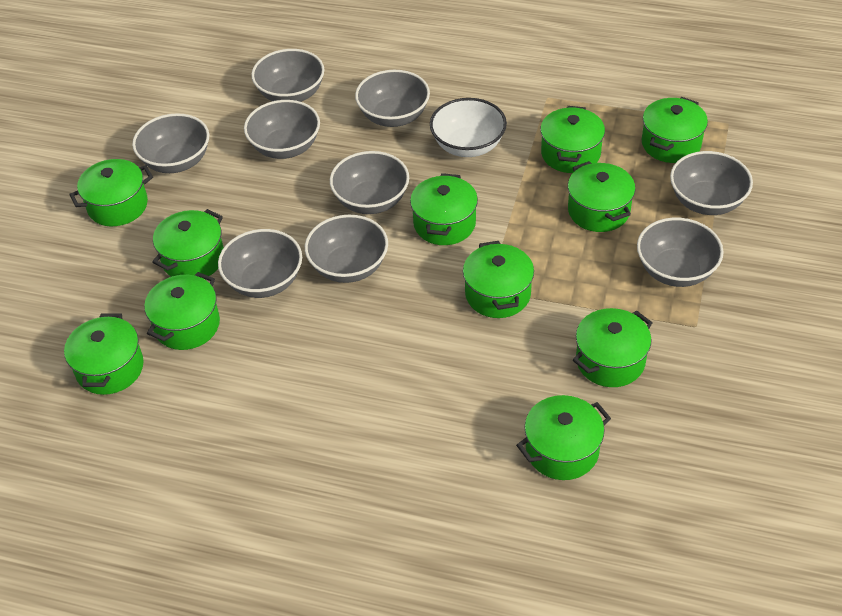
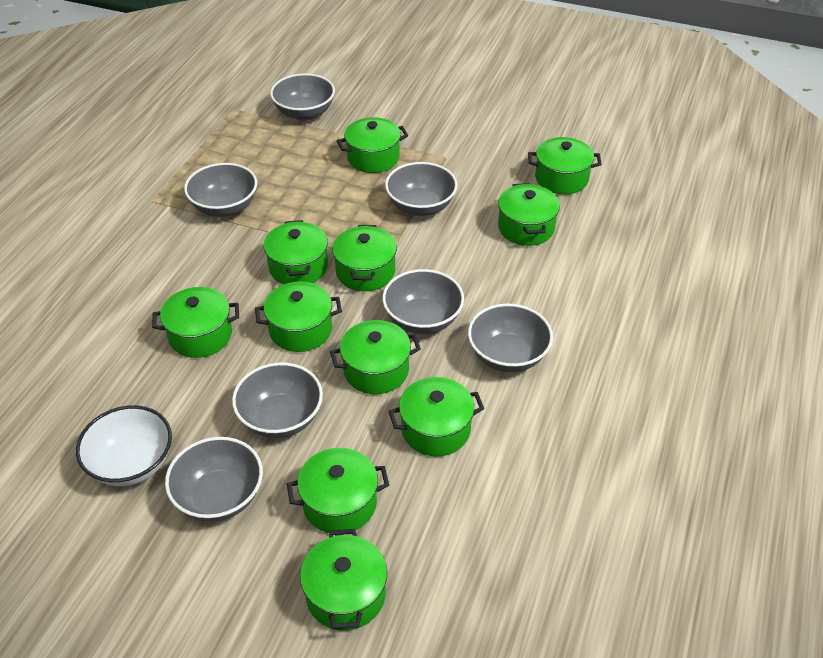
grey bowl: 9 -> 7

